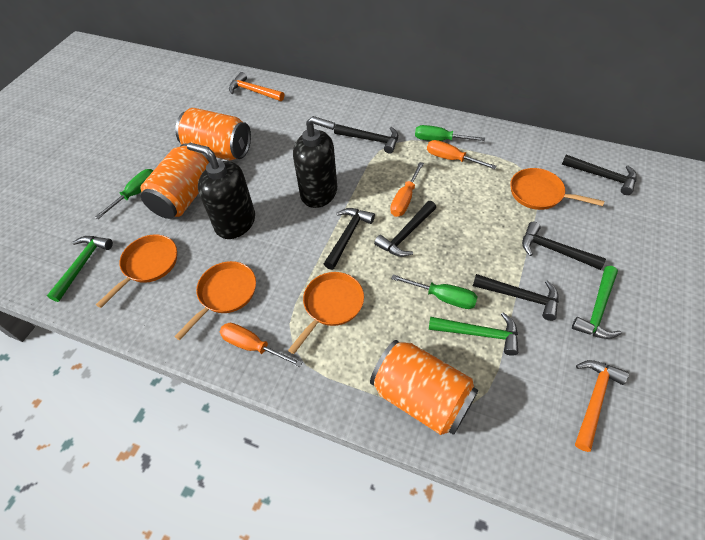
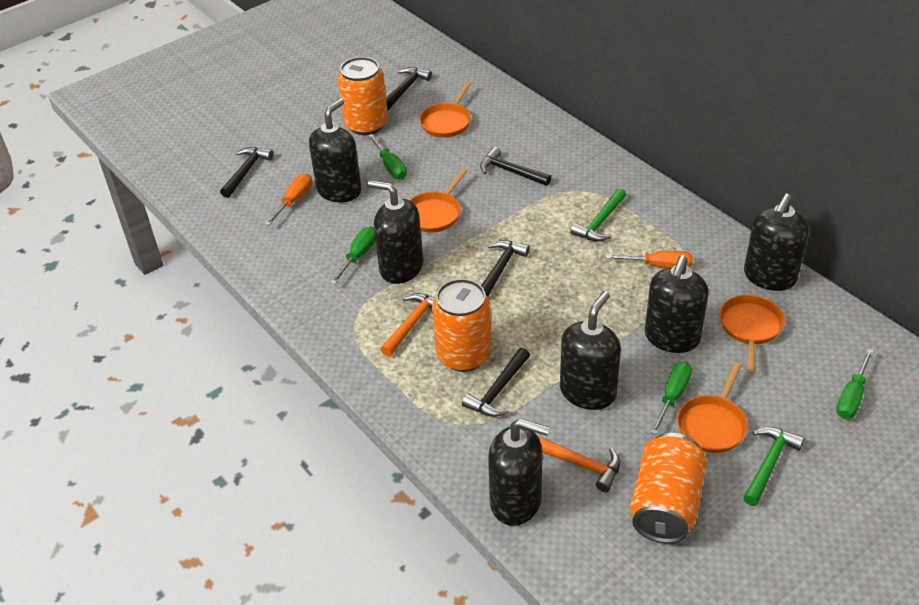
black hammer: 6 -> 5
black soap dispenser: 2 -> 6
green hammer: 3 -> 2
green screwdriver: 3 -> 4
orange screwdriver: 3 -> 2

